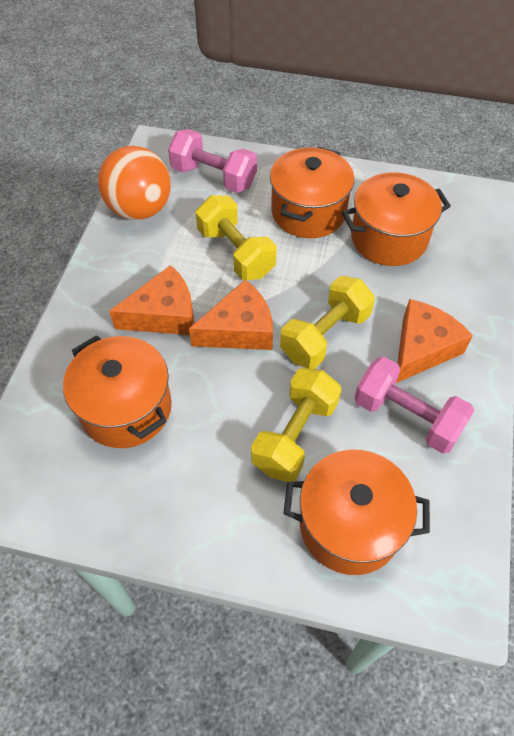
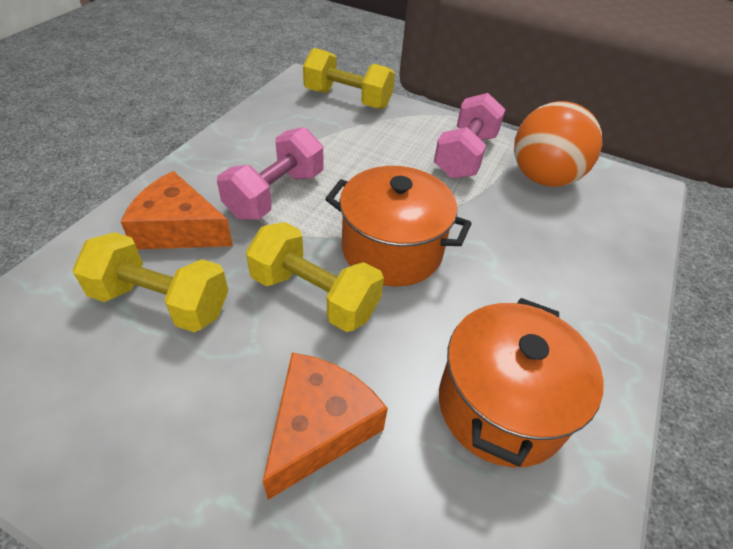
orange cheese: 3 -> 2
orange pot: 4 -> 2

